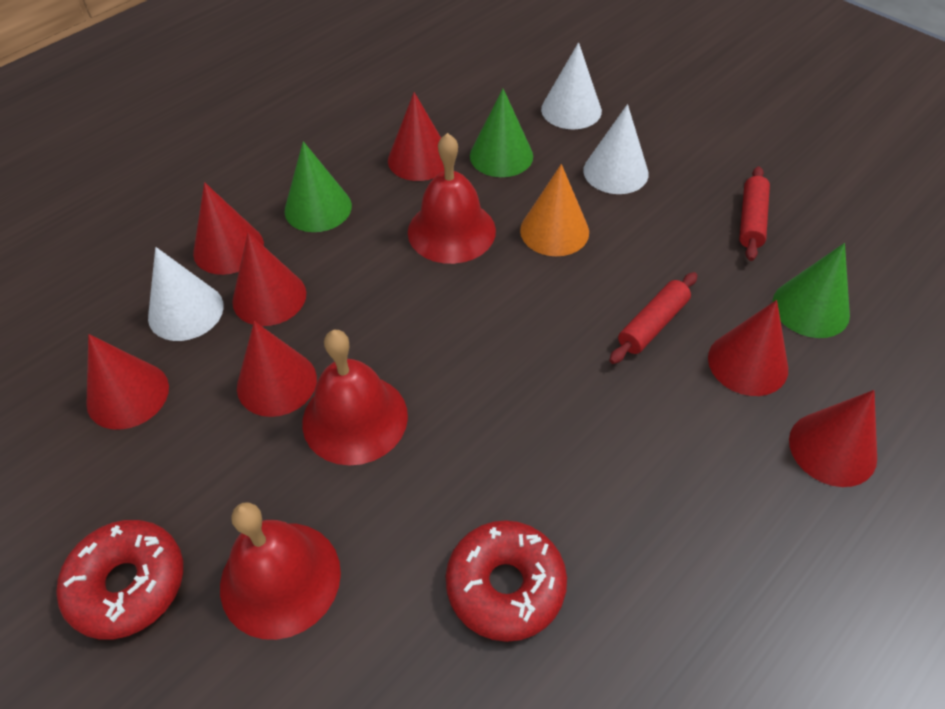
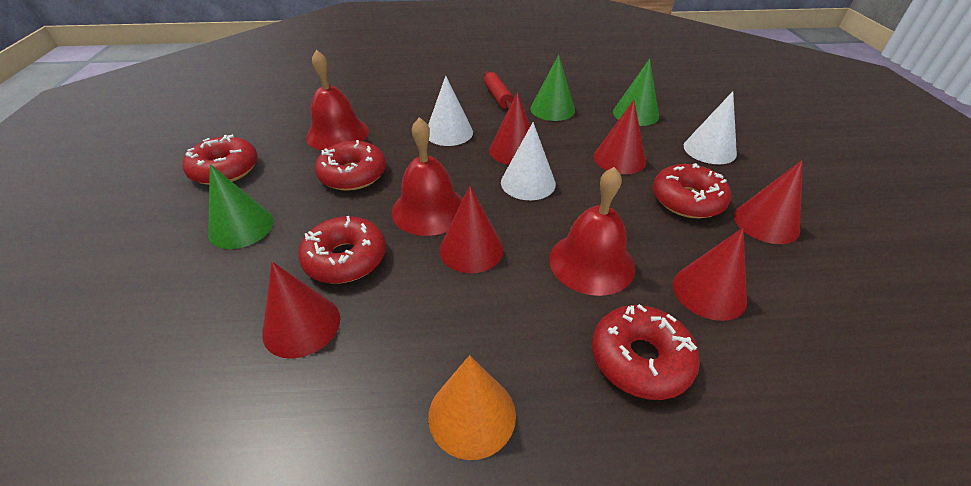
red cone: 7 -> 6
red donut: 2 -> 5
red rolling pin: 2 -> 1

